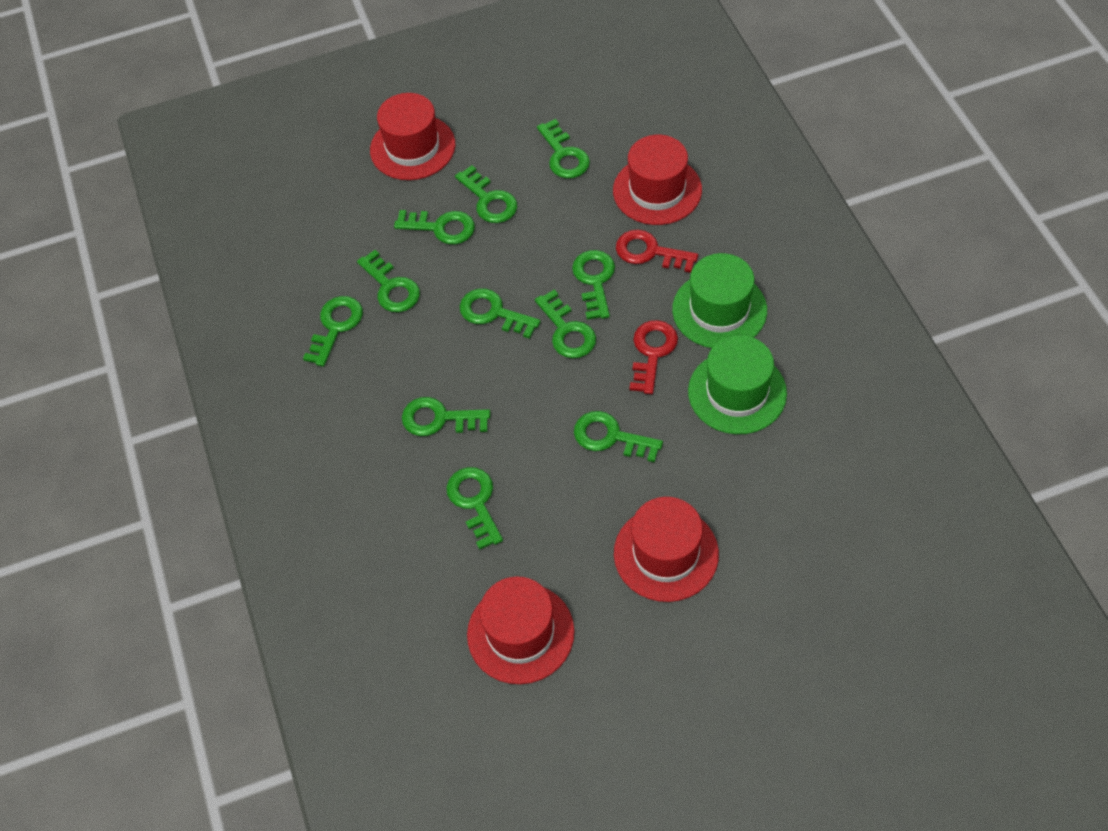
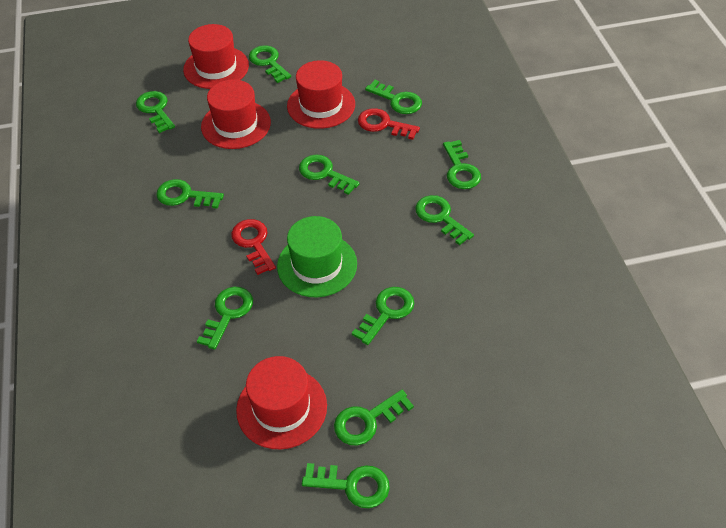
green hat: 2 -> 1

